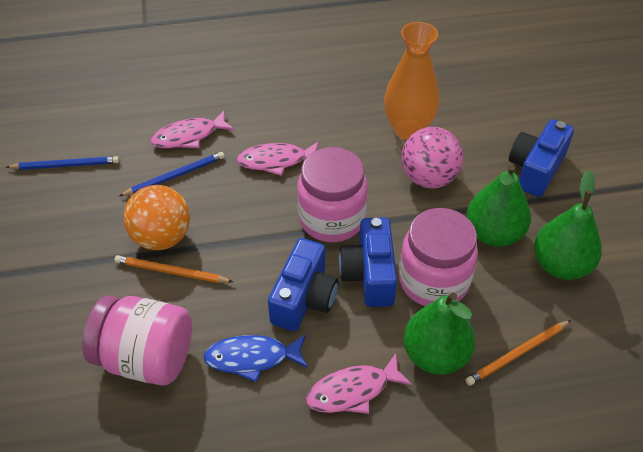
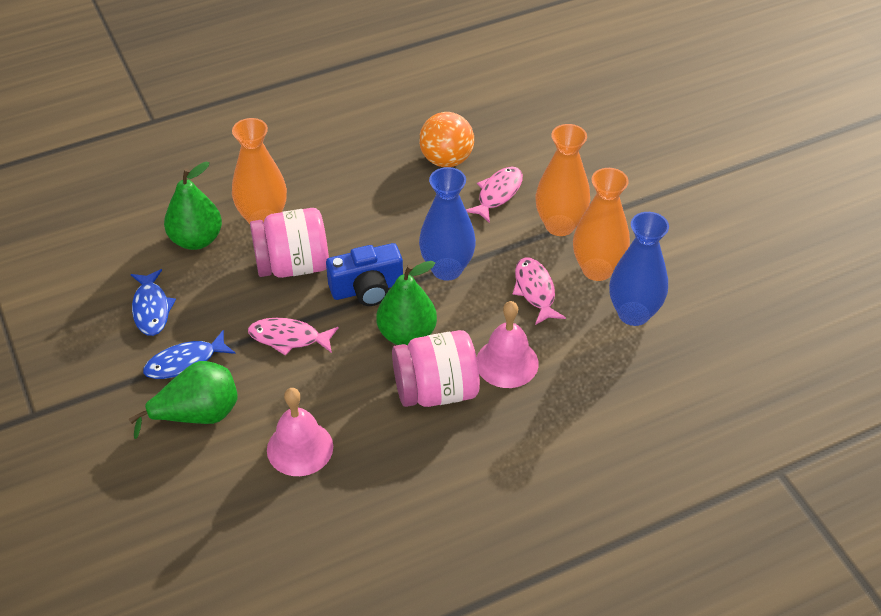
blue camera: 3 -> 1
blue fish: 1 -> 2
blue pencil: 2 -> 0
blue vase: 0 -> 2
orange pencil: 2 -> 0
orange vase: 1 -> 3
pink ball: 1 -> 0
pink bell: 0 -> 2
pink jar: 3 -> 2

